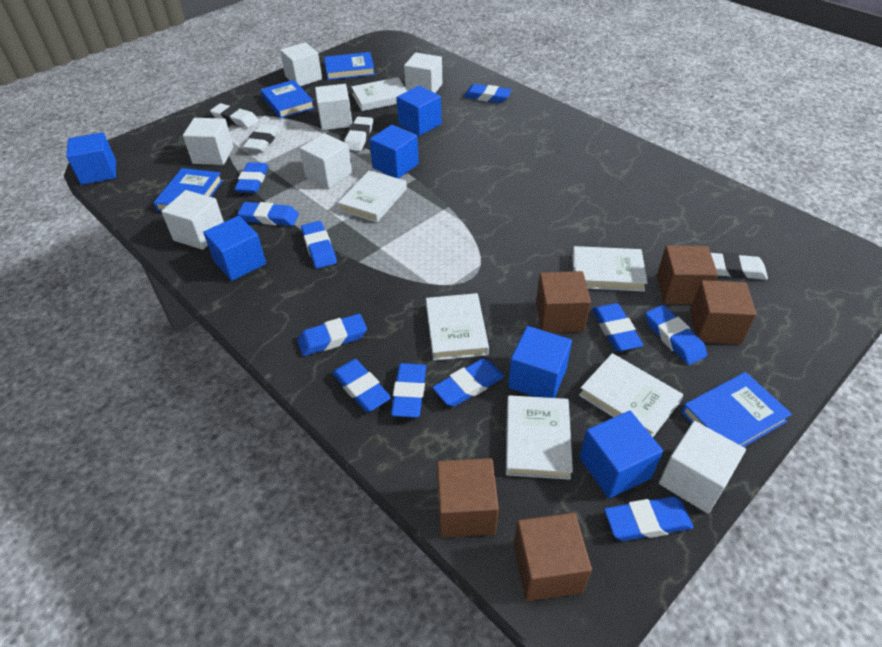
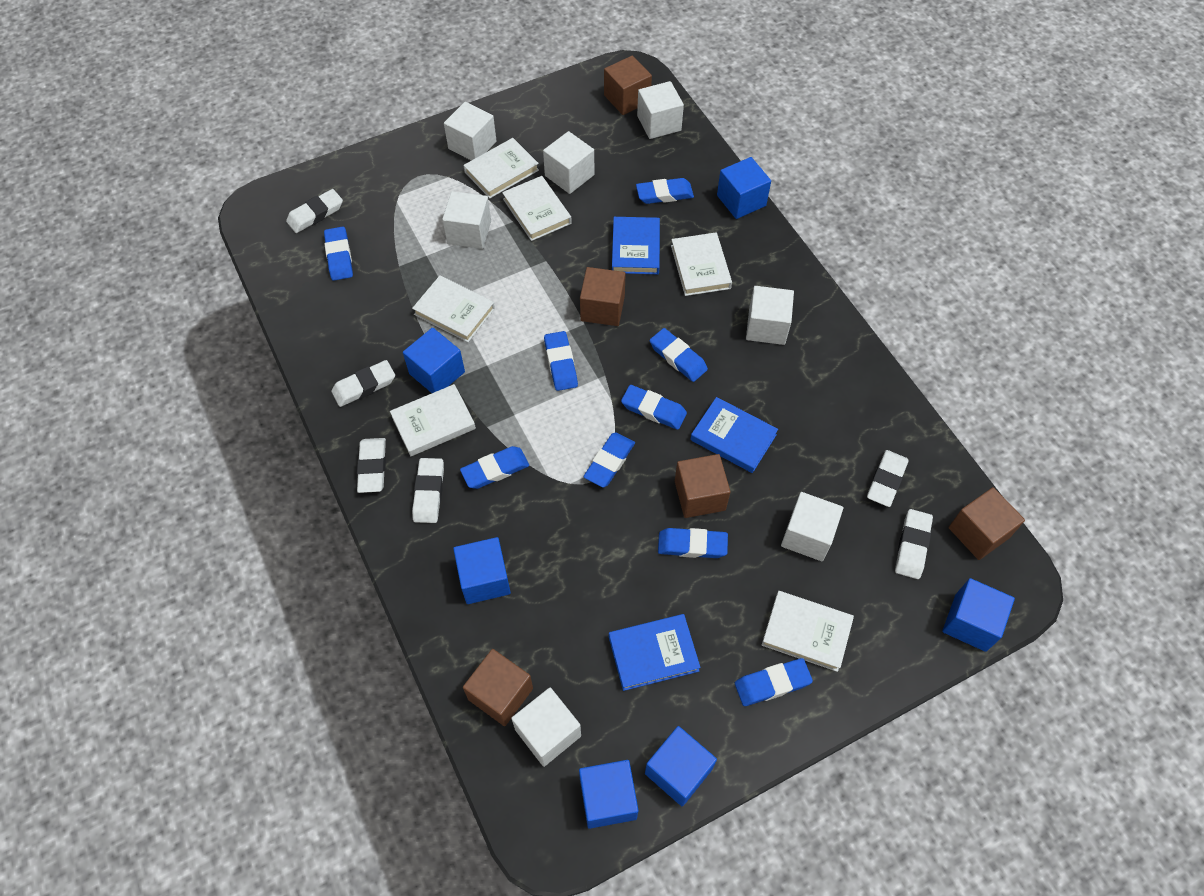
blue book: 4 -> 3
blue eraser: 11 -> 9
white eraser: 4 -> 6

